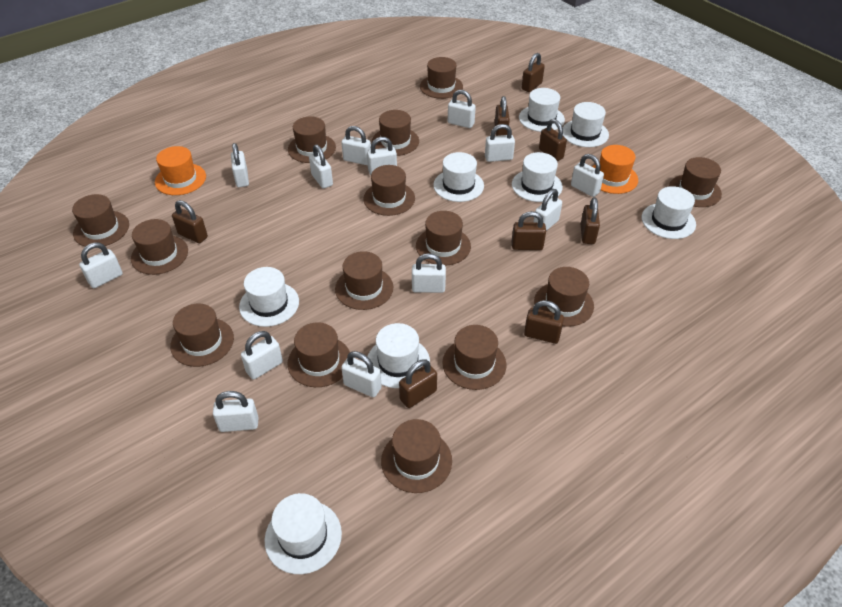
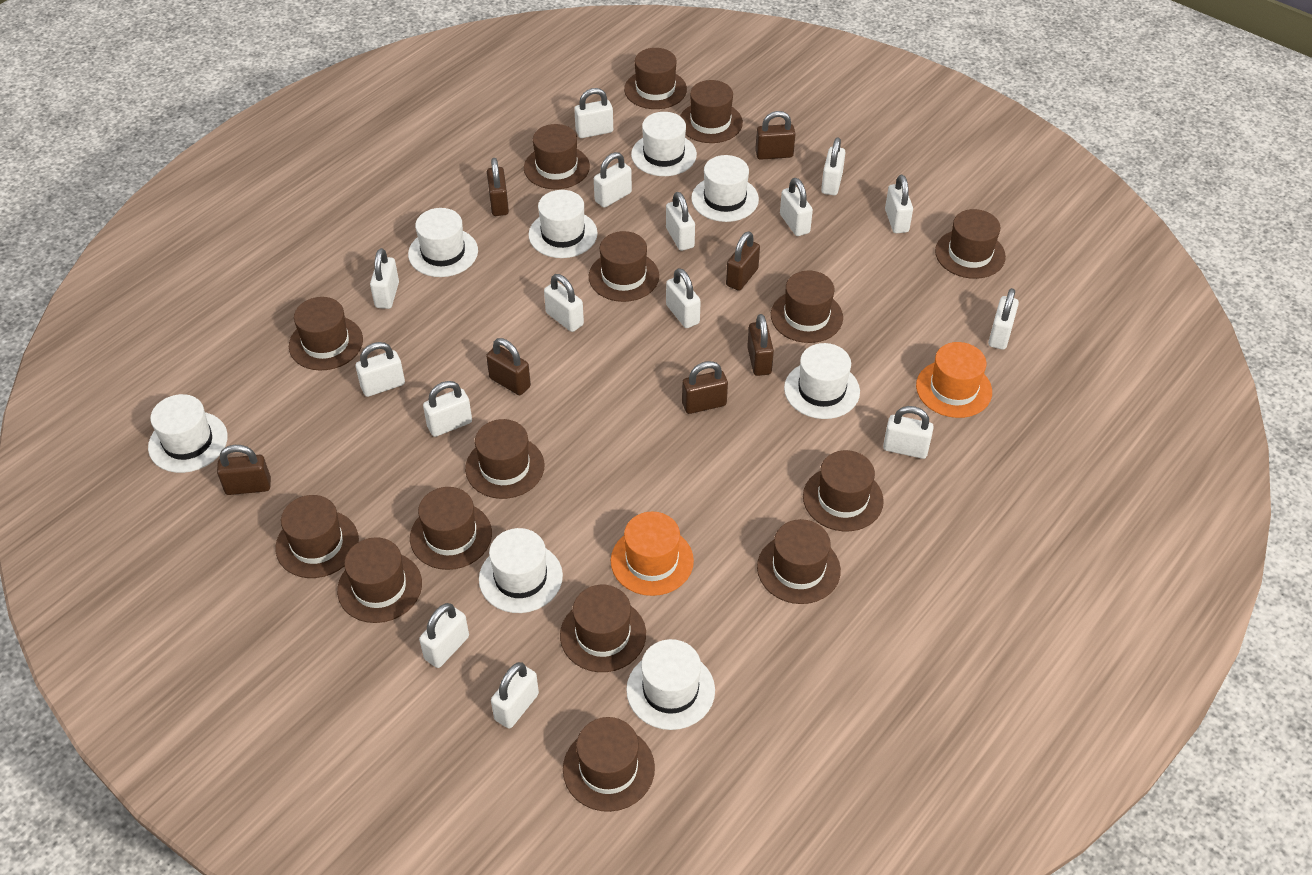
brown hat: 14 -> 15
brown padlock: 8 -> 7
white padlock: 13 -> 15

